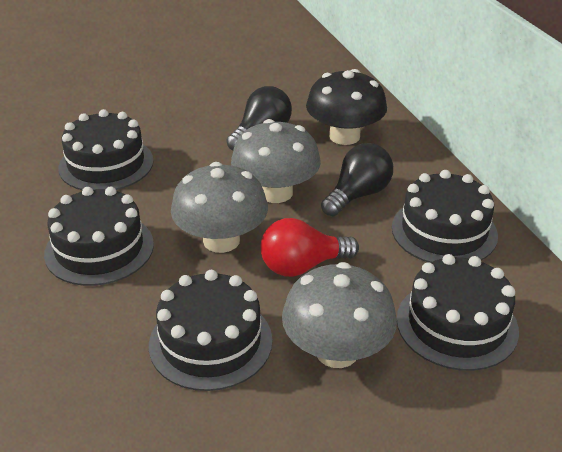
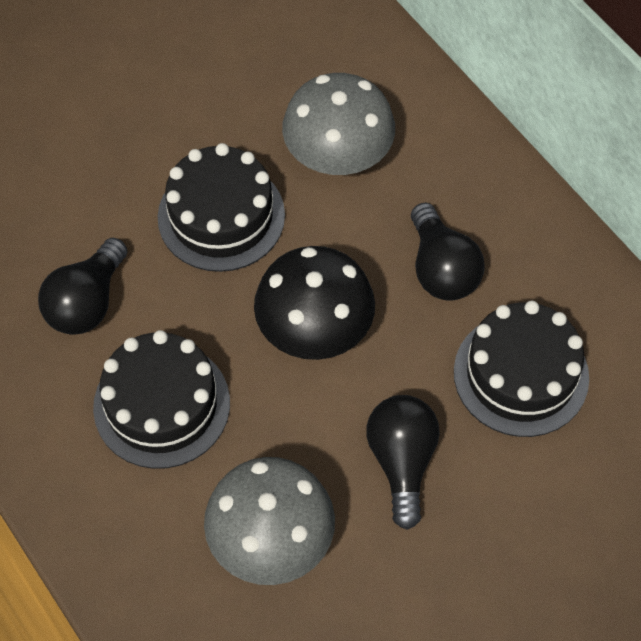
black cake: 5 -> 3
black light bulb: 2 -> 3
grey mushroom: 3 -> 2
red light bulb: 1 -> 0

